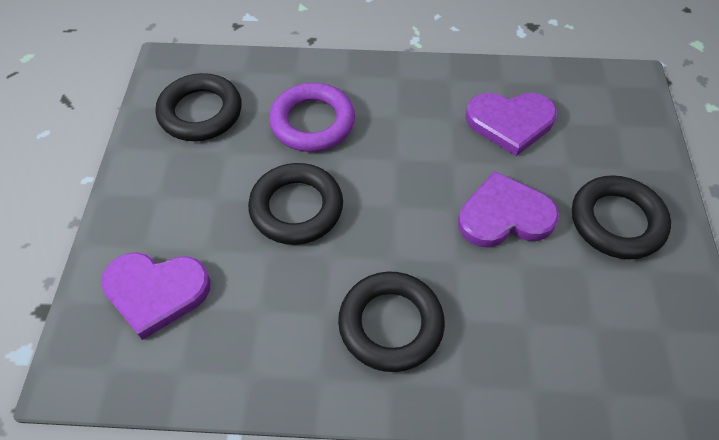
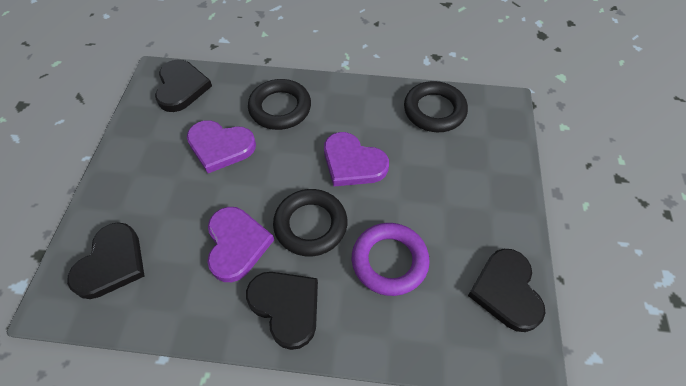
black heart: 0 -> 4
black ring: 4 -> 3

